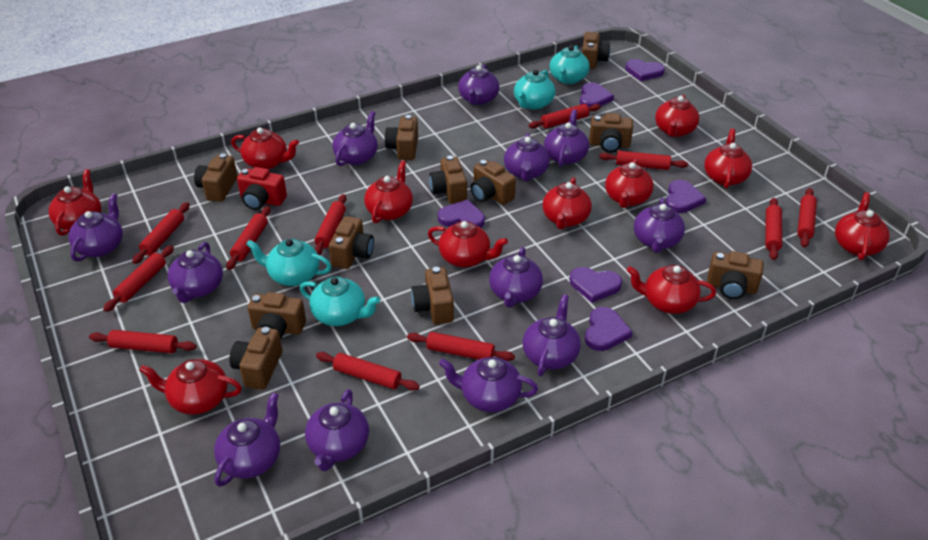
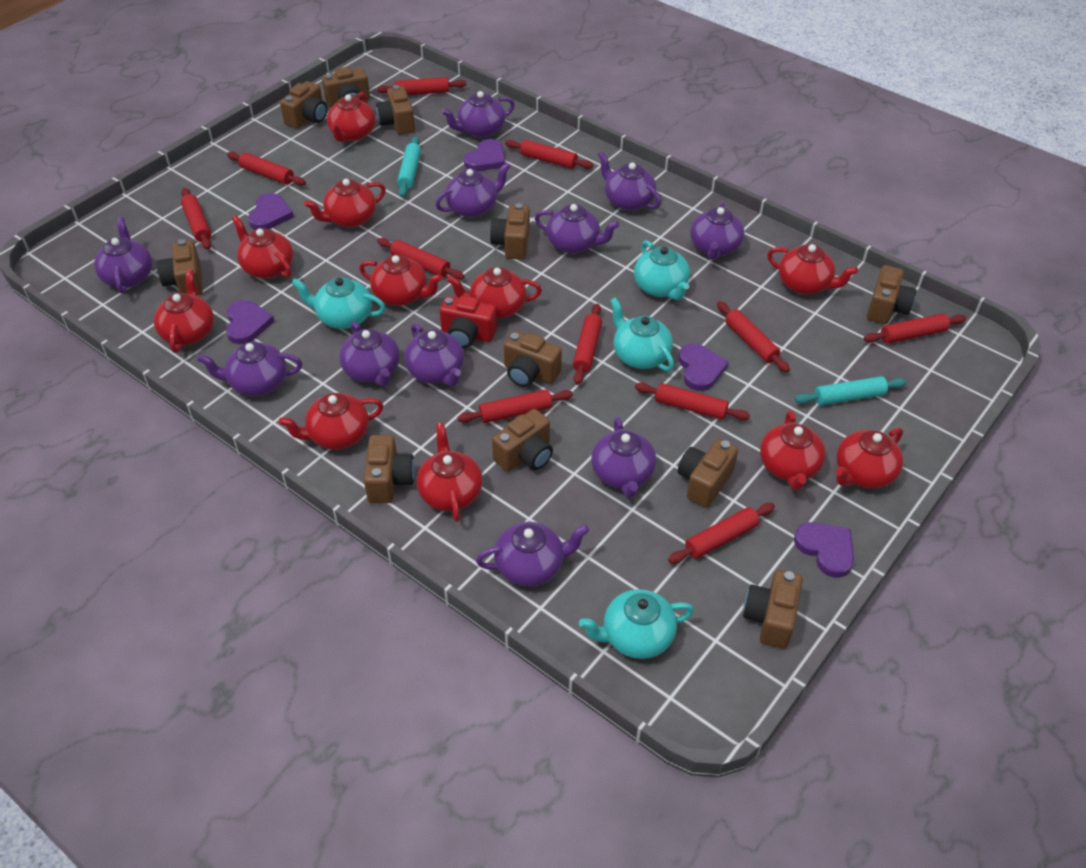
purple heart: 6 -> 5
purple teapot: 12 -> 11
turquoise rolling pin: 0 -> 2

